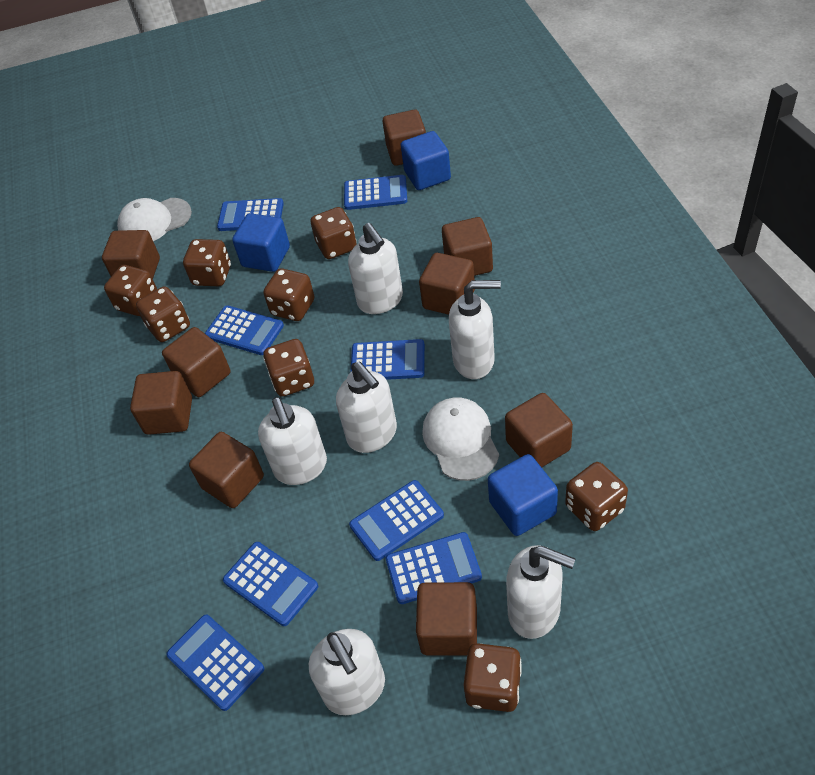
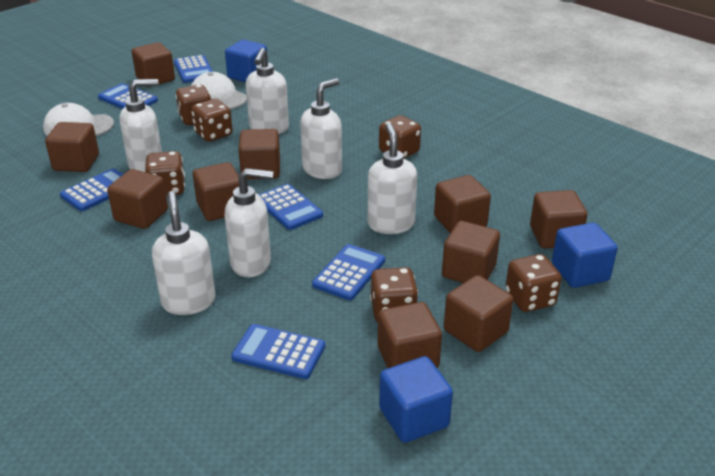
blue calculator: 8 -> 6
brown cube: 9 -> 10
brown dice: 8 -> 6

